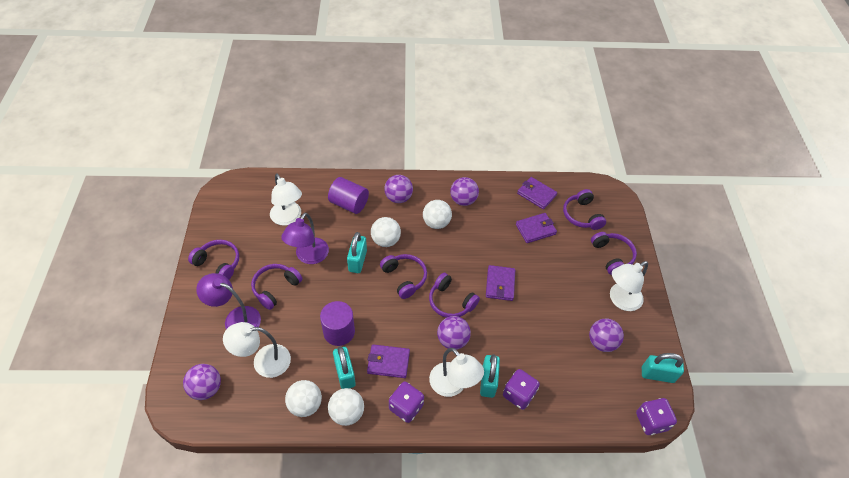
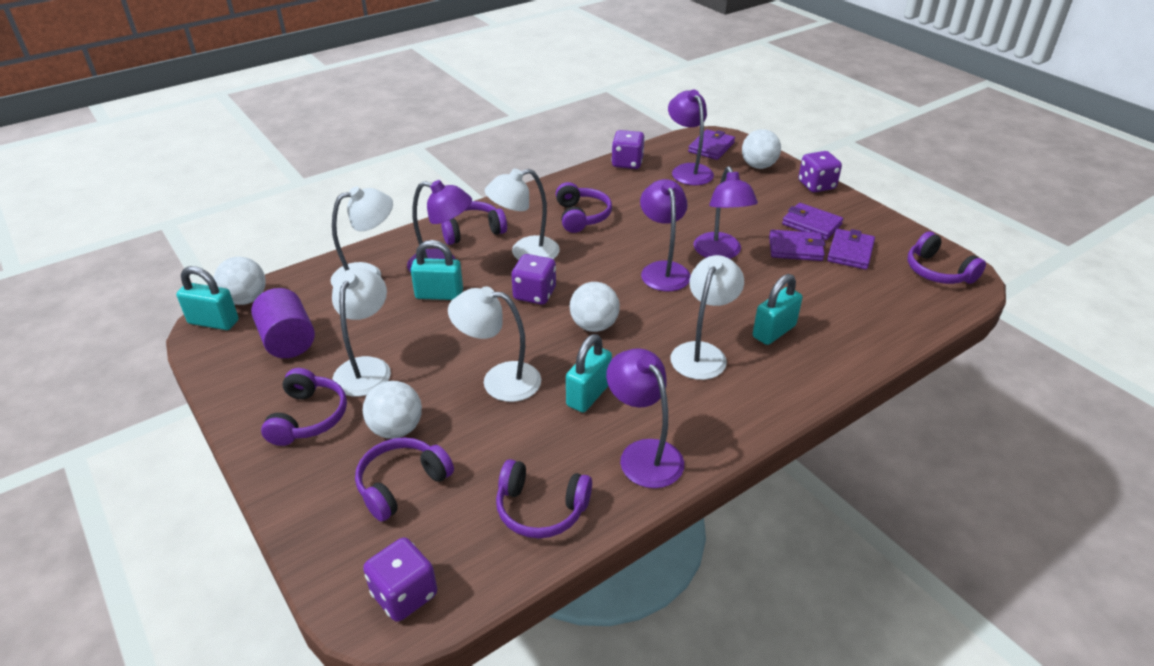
purple ball: 5 -> 0
purple cylinder: 2 -> 1
purple dice: 3 -> 4
purple lamp: 2 -> 5
white lamp: 4 -> 5

